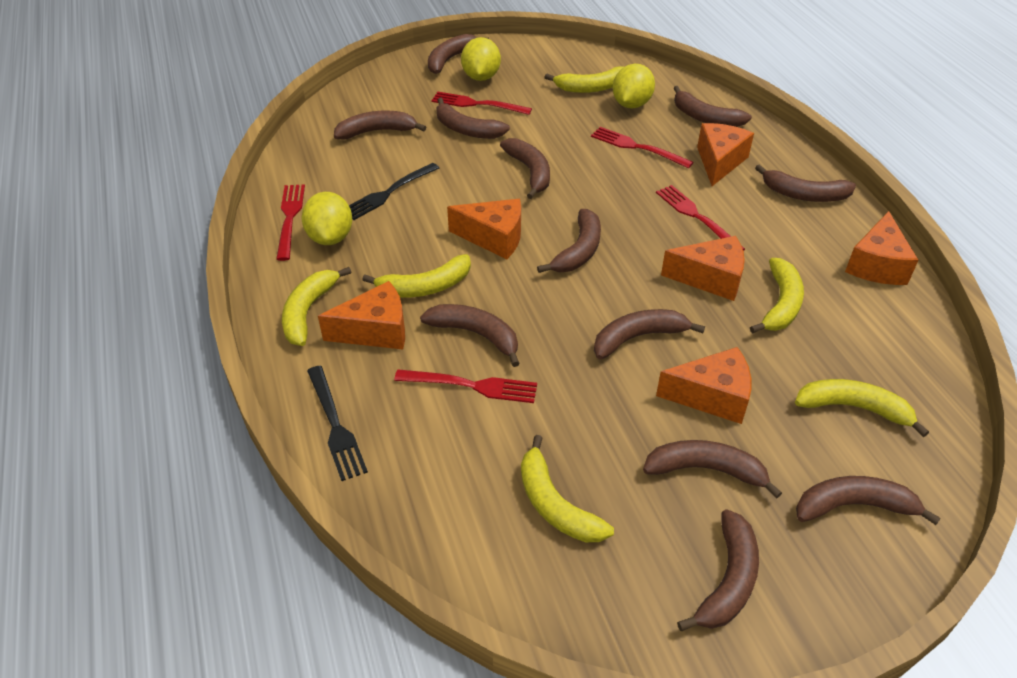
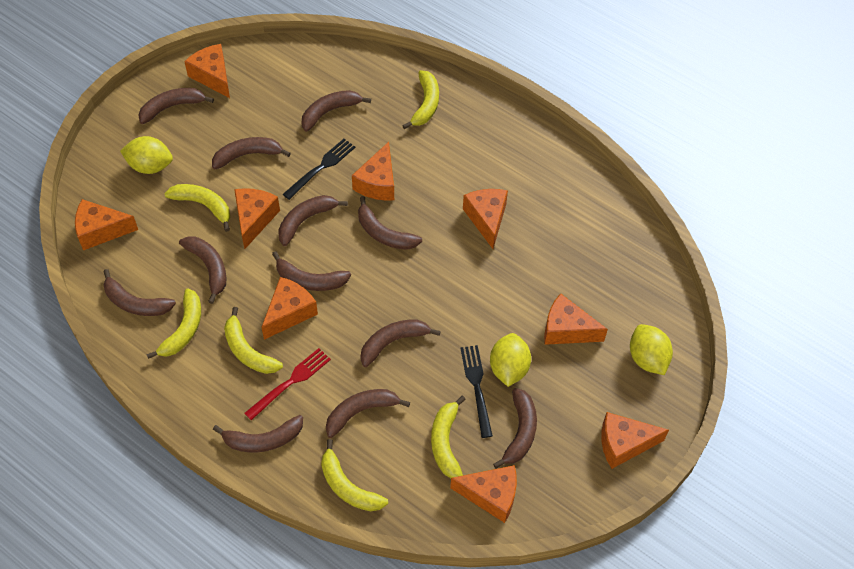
orange cheese: 6 -> 9
red fork: 5 -> 1

